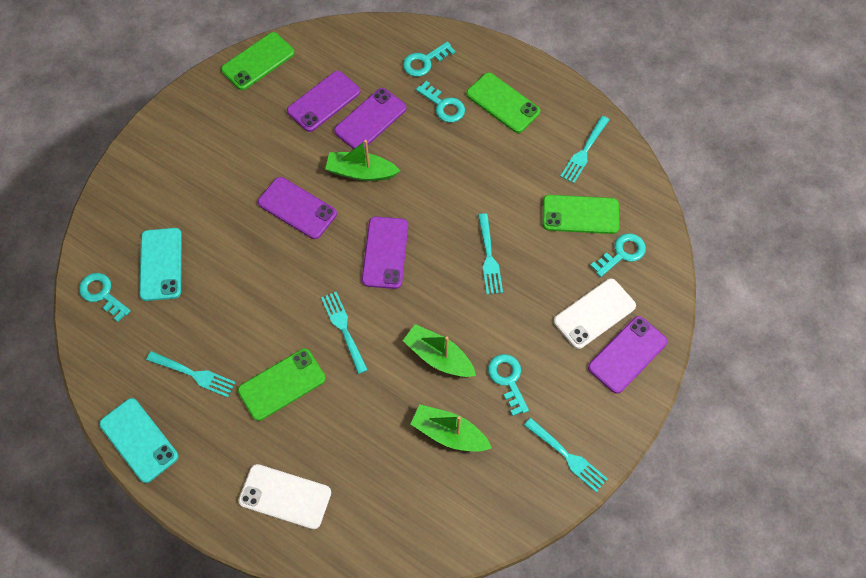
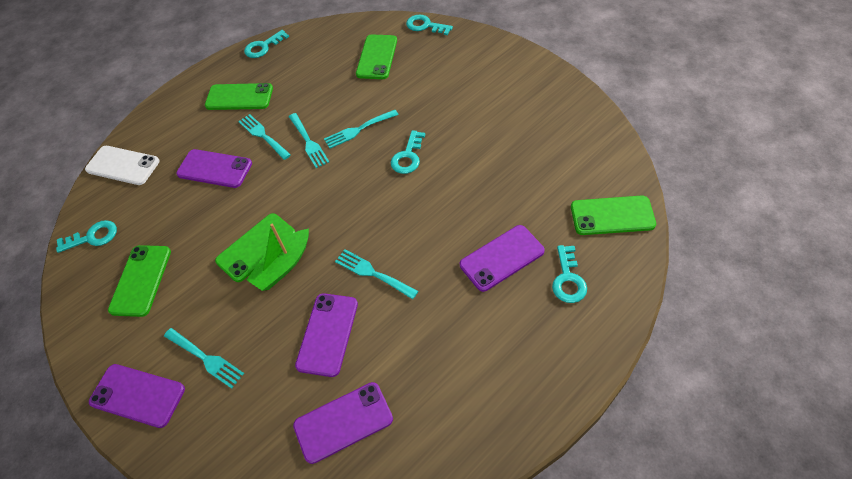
green boat: 3 -> 1
green phone: 4 -> 5
turquoise phone: 2 -> 0
white phone: 2 -> 1

